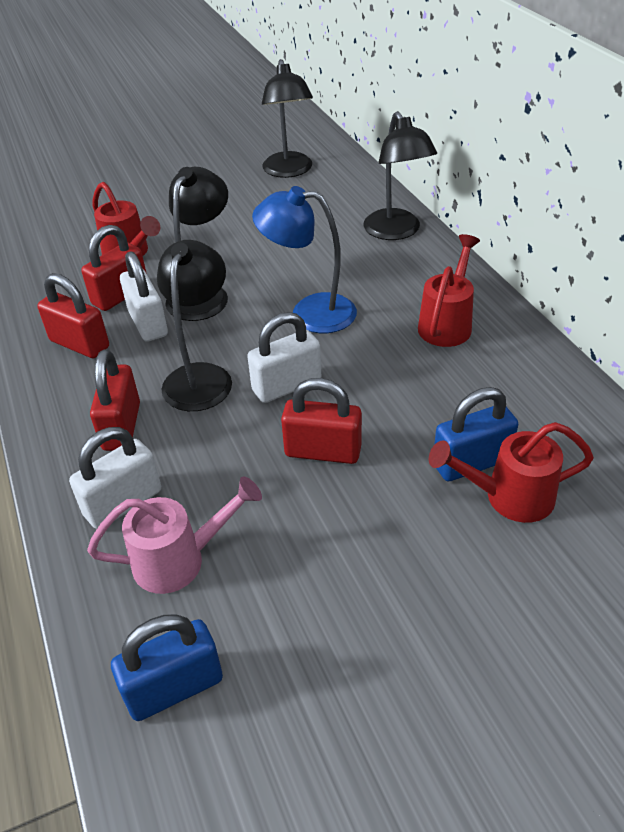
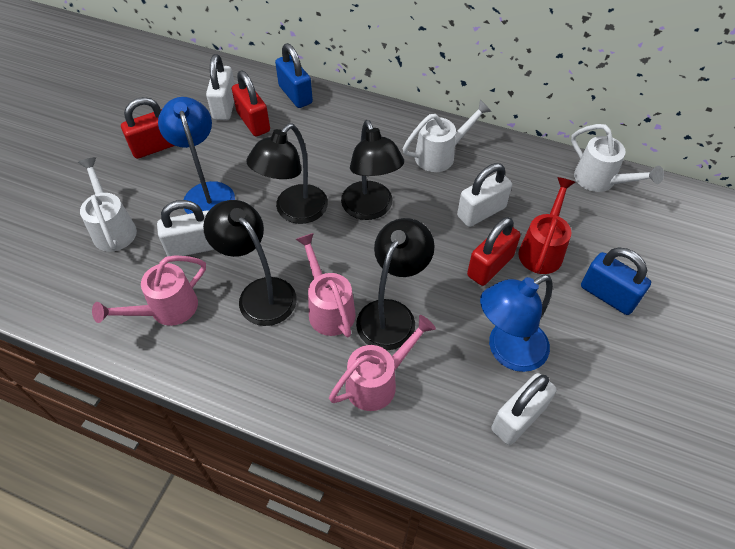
blue lamp: 1 -> 2
pink watering can: 1 -> 3
red padlock: 4 -> 3
red watering can: 3 -> 1
white padlock: 3 -> 4
white watering can: 0 -> 3

